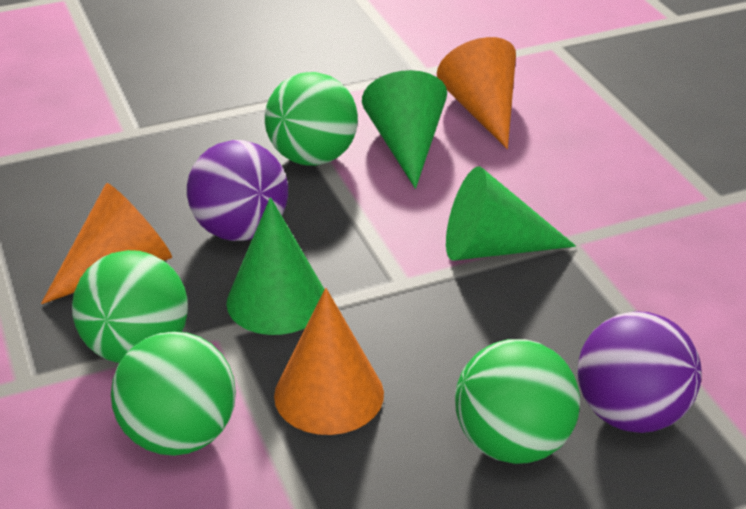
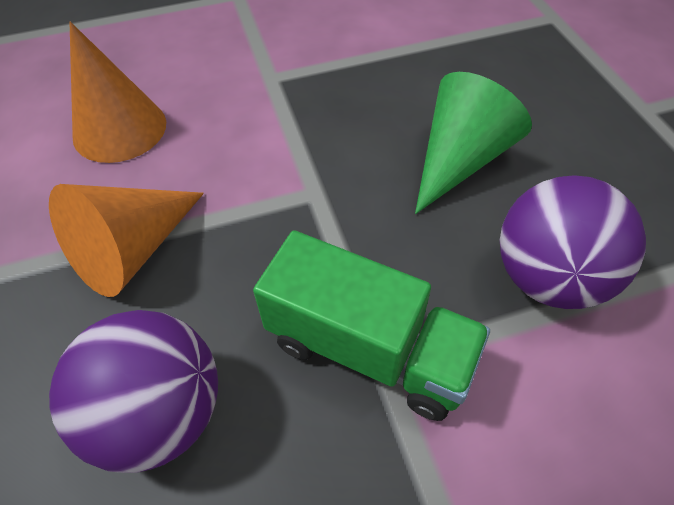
green ball: 4 -> 0
green cone: 3 -> 1
green truck: 0 -> 1
orange cone: 3 -> 2

